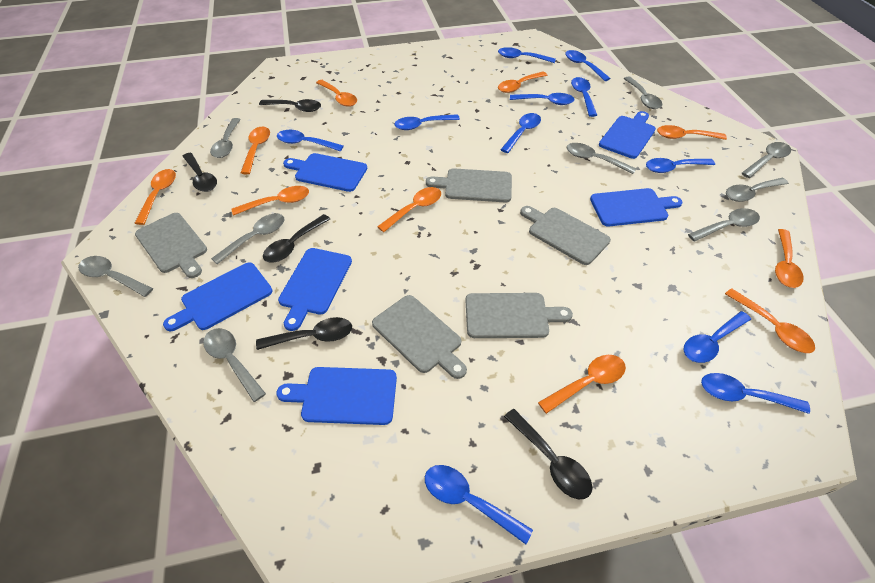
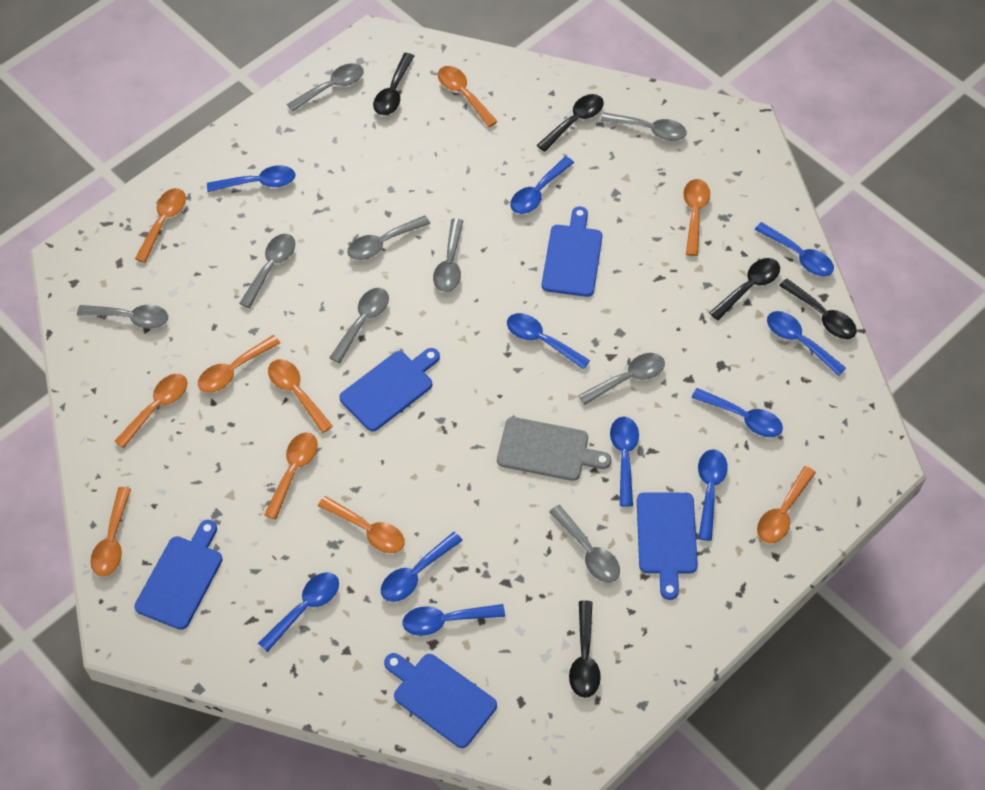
blue cutting board: 6 -> 5
grey cutting board: 5 -> 1

